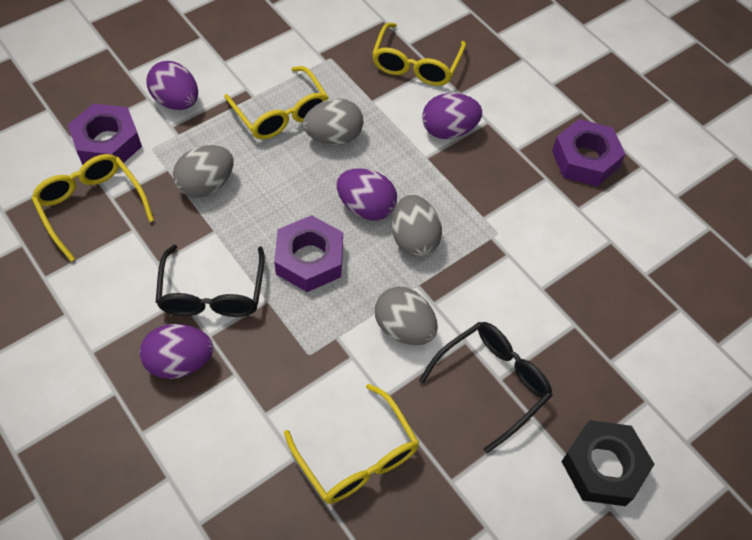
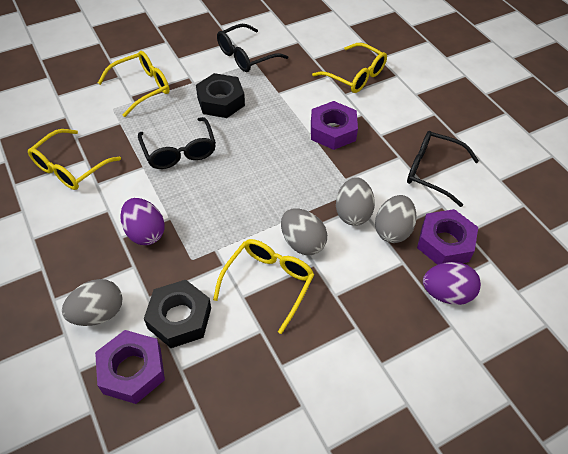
black glasses: 2 -> 3
black nut: 1 -> 2
purple egg: 4 -> 2

